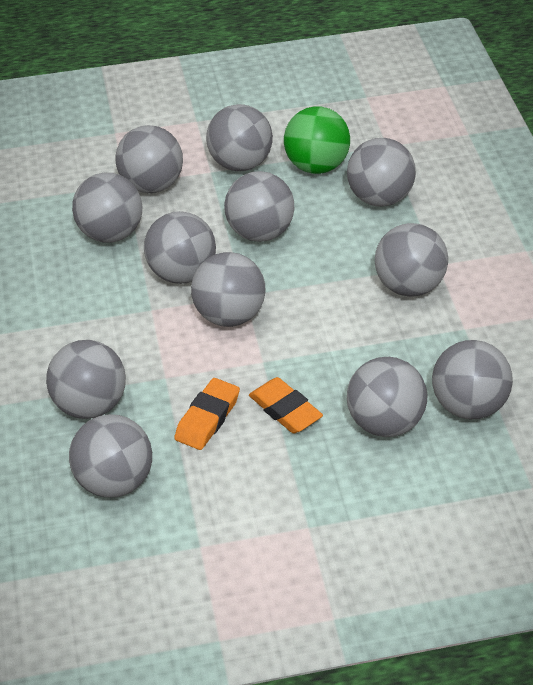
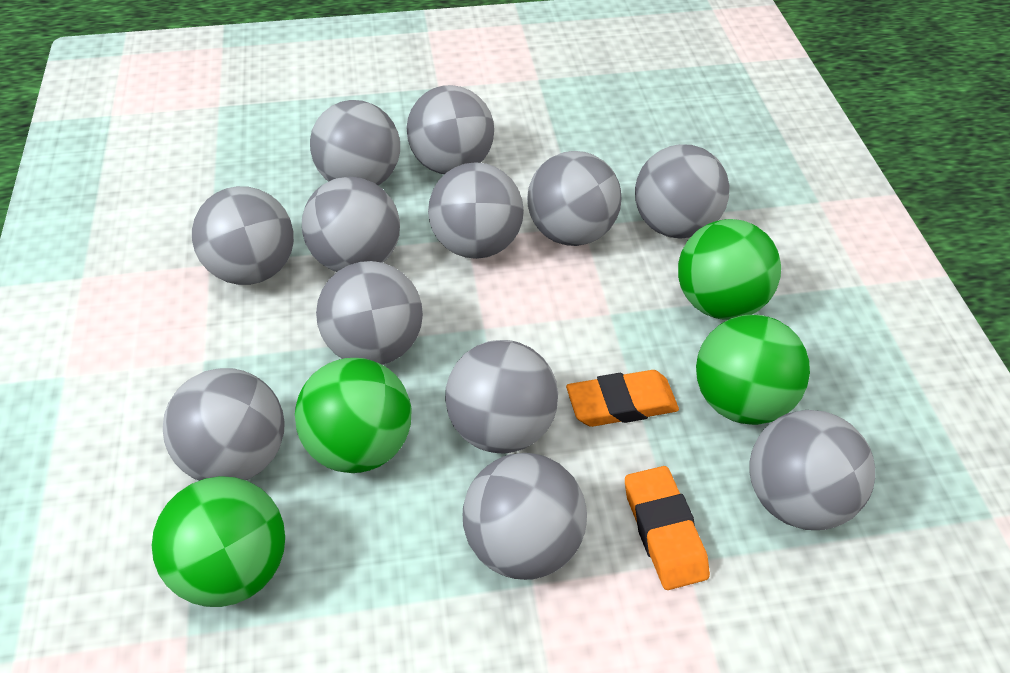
green ball: 1 -> 4

